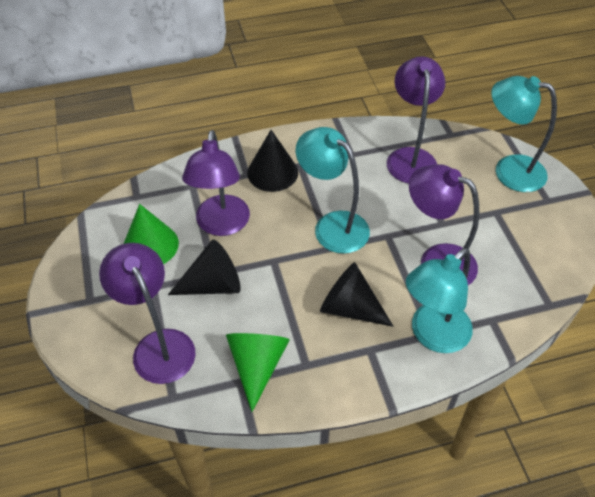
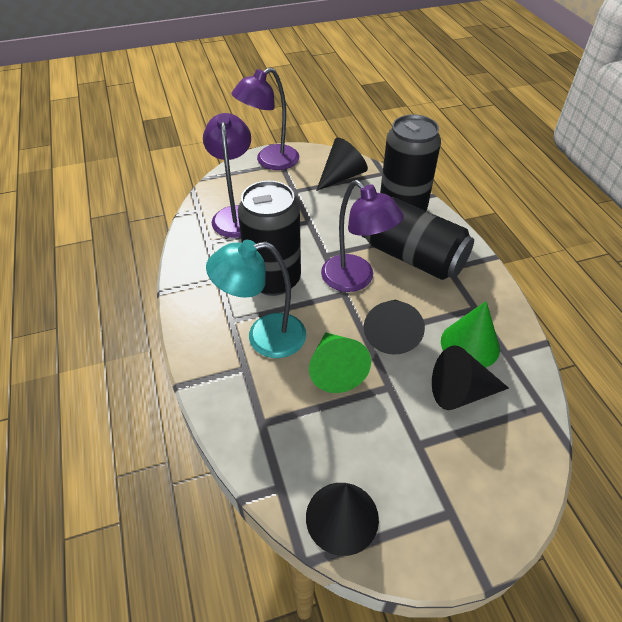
black can: 0 -> 3
black cone: 3 -> 4
purple lamp: 4 -> 3
turquoise lamp: 3 -> 1

